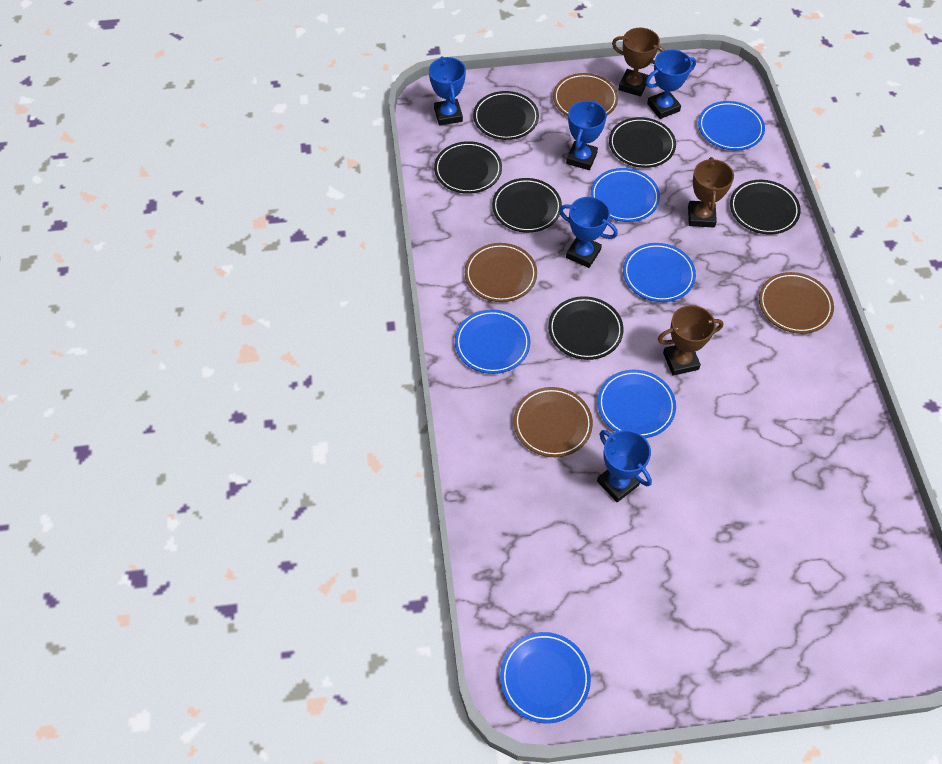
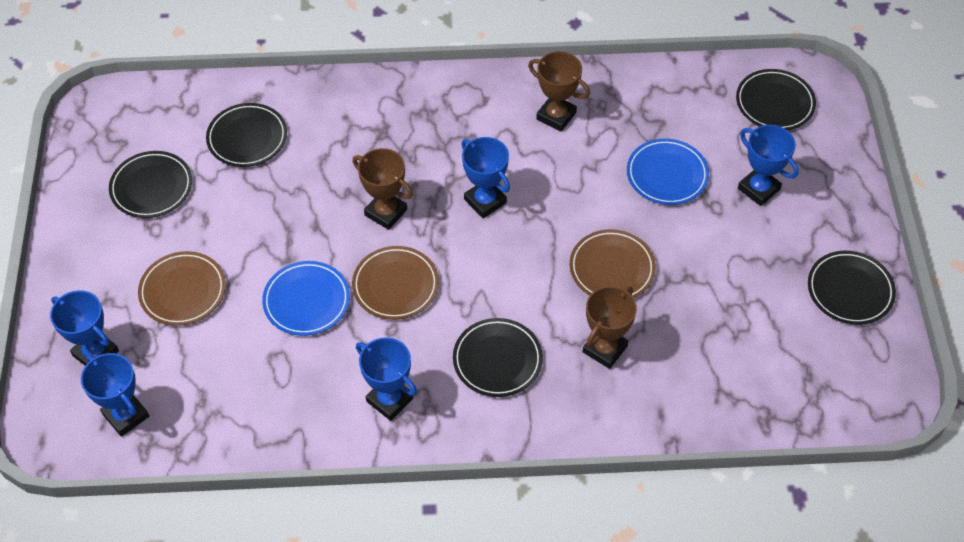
black plate: 6 -> 5
blue plate: 6 -> 2
brown plate: 4 -> 3

